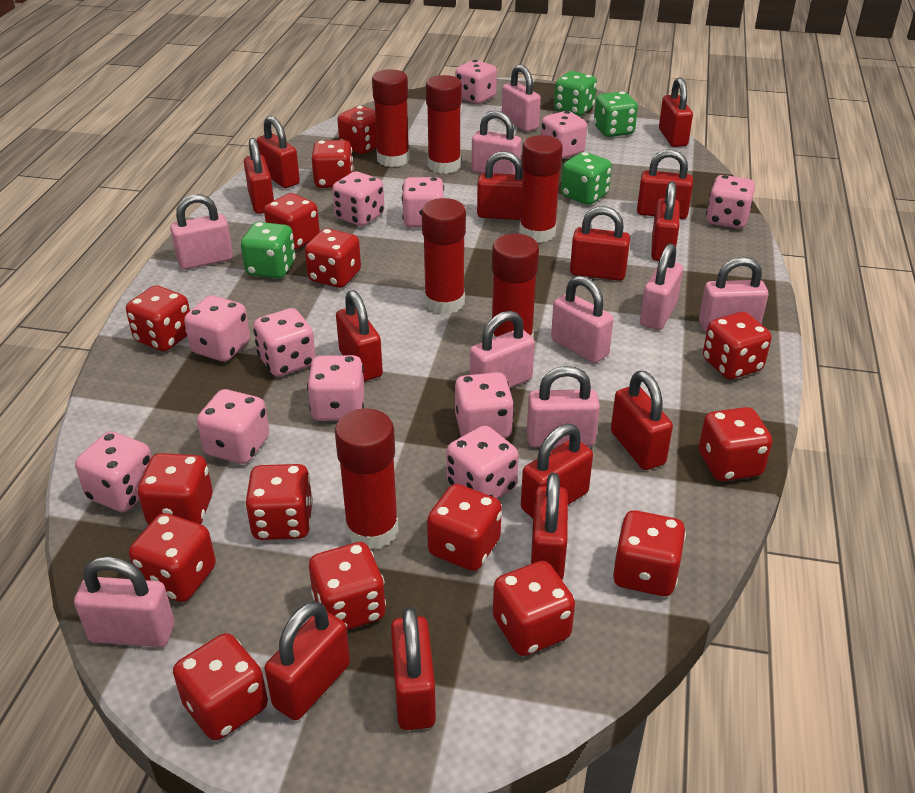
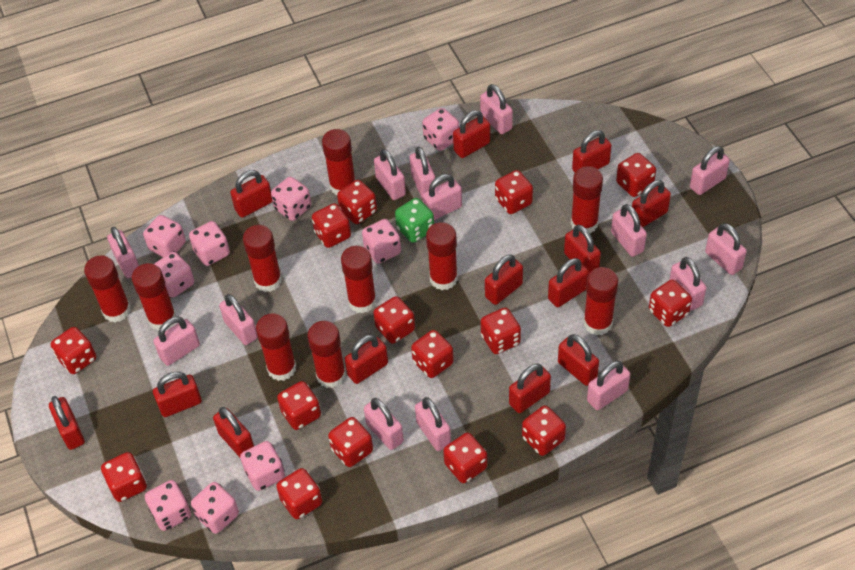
green dice: 4 -> 1
pink dice: 12 -> 9
pink padlock: 9 -> 14
red glue stick: 6 -> 10

